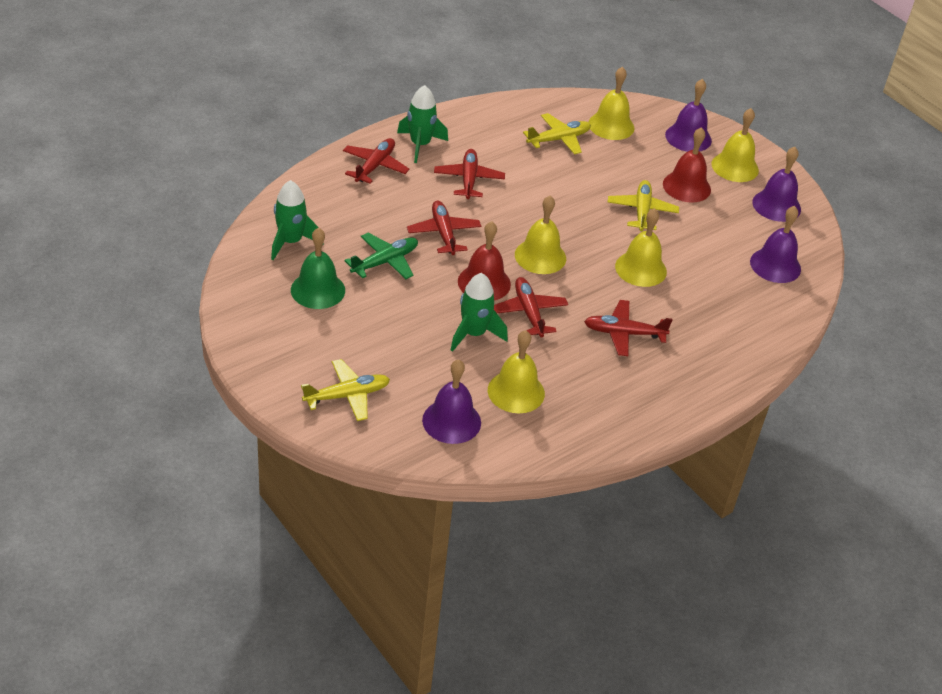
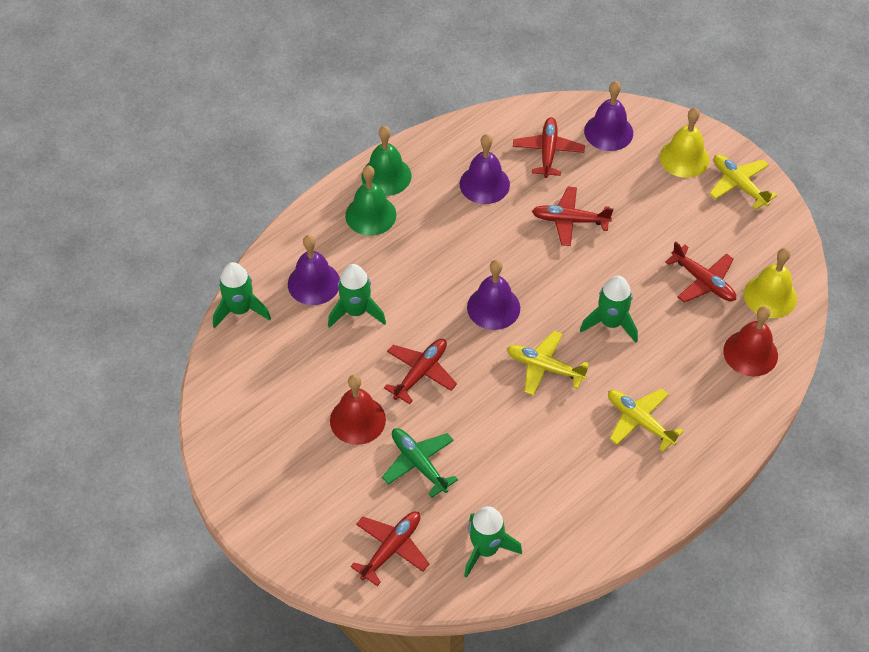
green bell: 1 -> 2
green rocket: 3 -> 4
yellow bell: 5 -> 2

